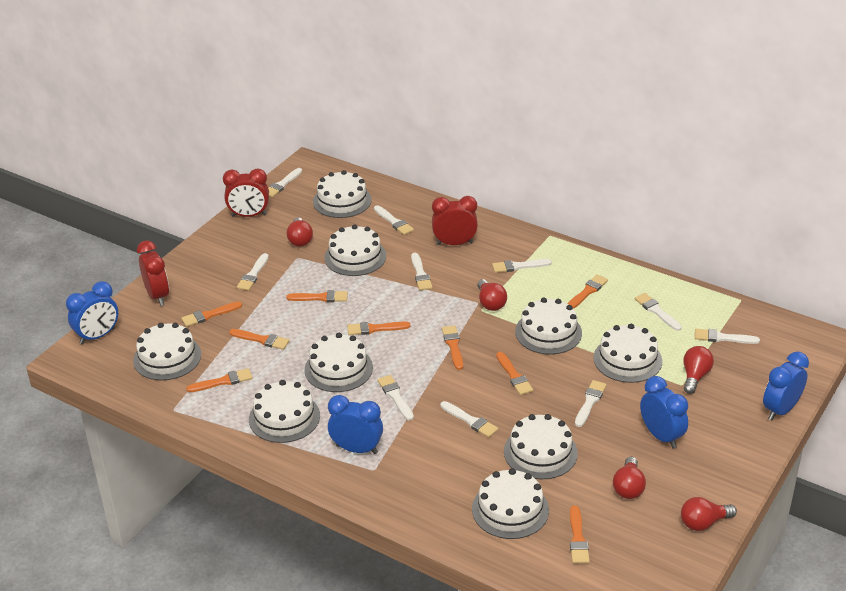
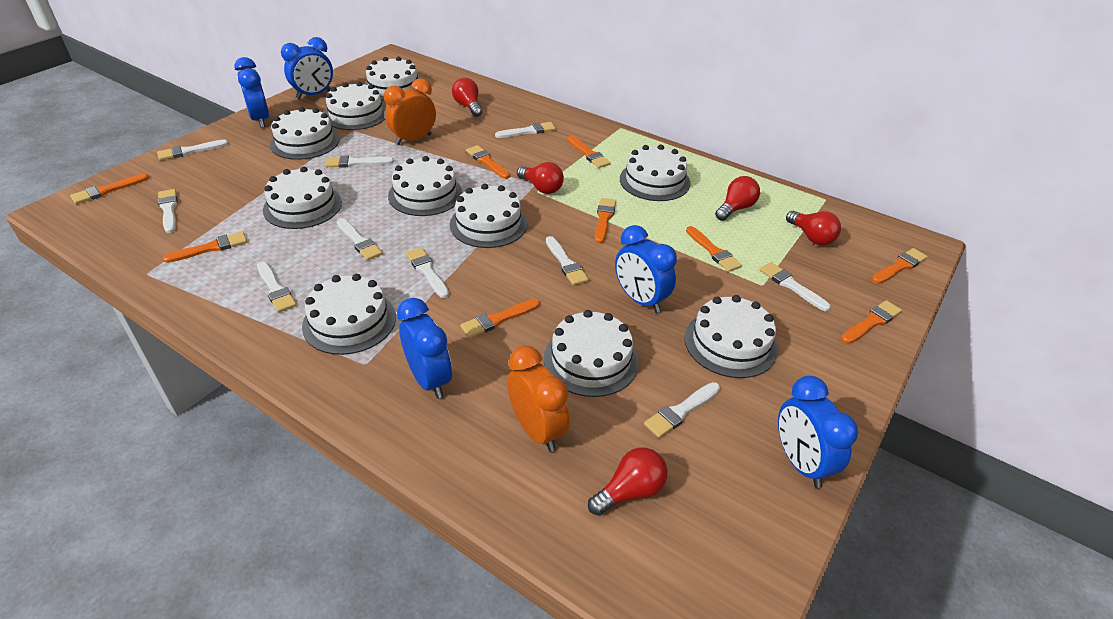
blue clock: 4 -> 5
orange clock: 0 -> 2
red clock: 3 -> 0
white cake: 9 -> 10

